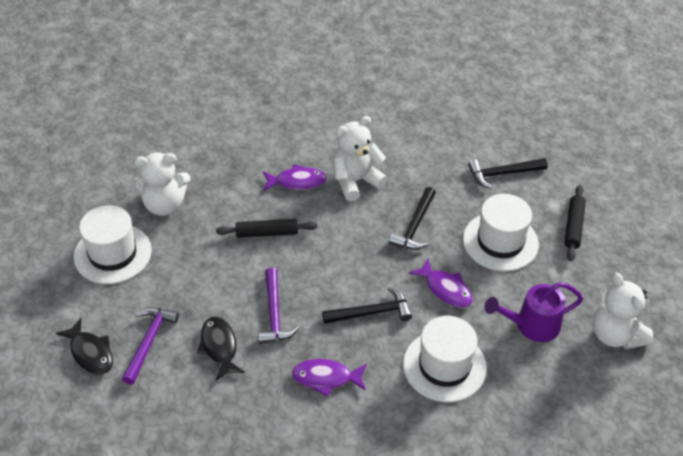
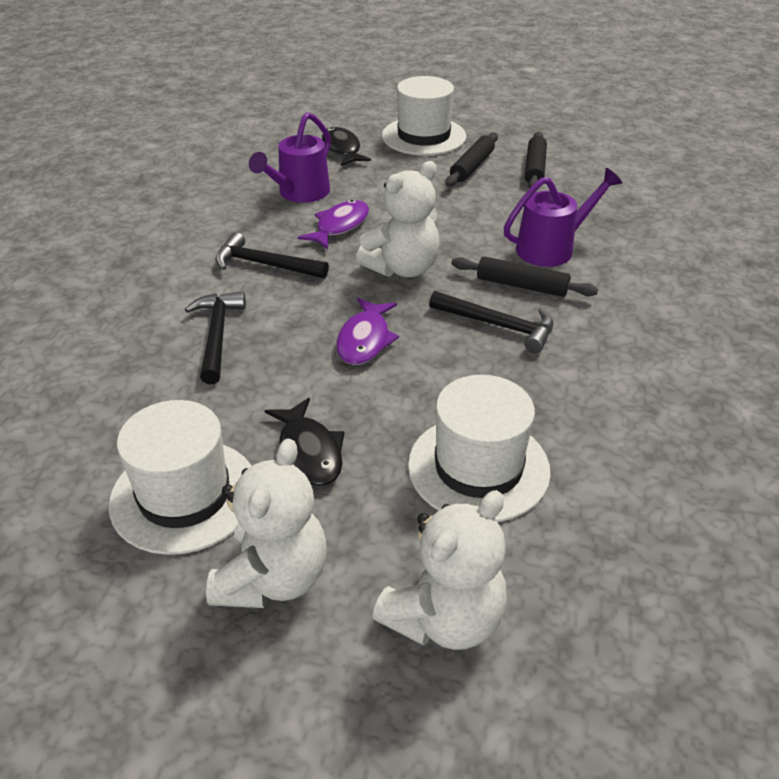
black rolling pin: 2 -> 3
purple fish: 3 -> 2
purple hammer: 2 -> 0
purple watering can: 1 -> 2

